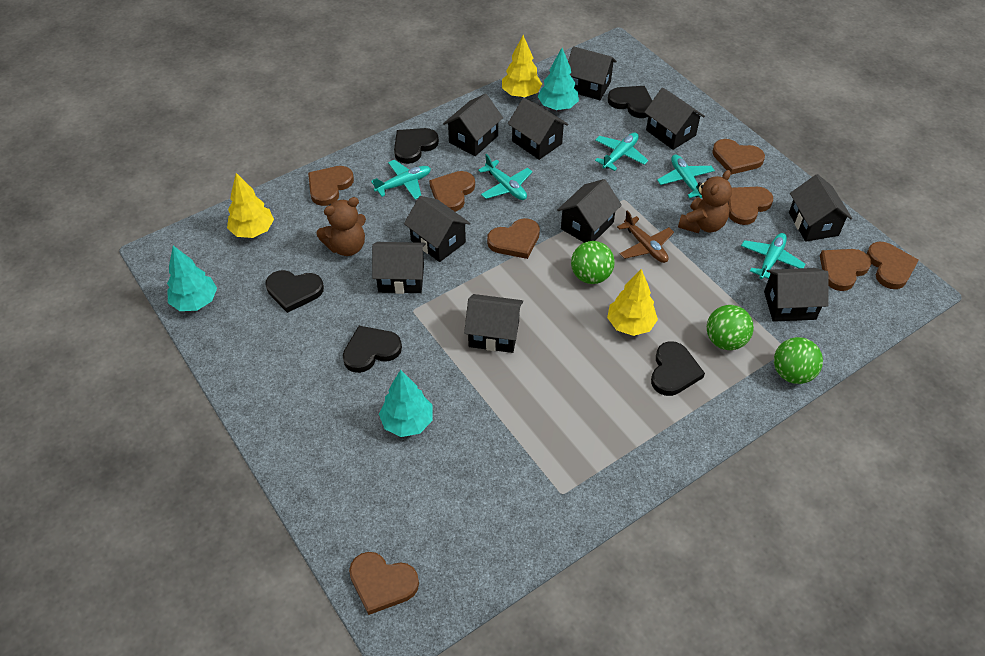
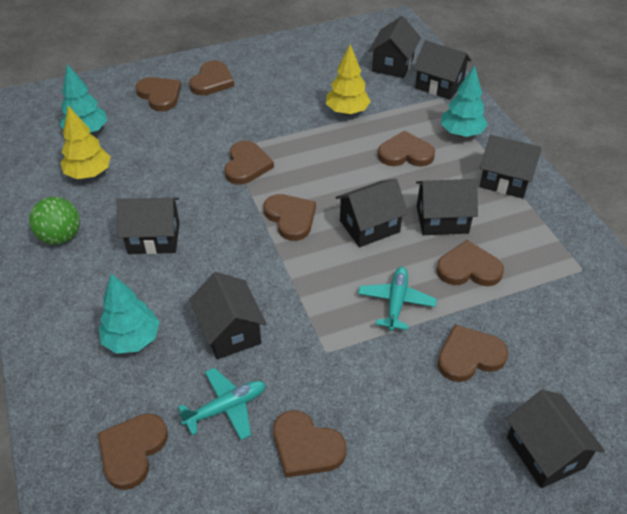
black heart: 5 -> 0
black house: 10 -> 8
brown heart: 8 -> 9
brown plane: 1 -> 0
brown teddy bear: 2 -> 0
green ball: 3 -> 1
turquoise plane: 5 -> 2
yellow tree: 3 -> 2

